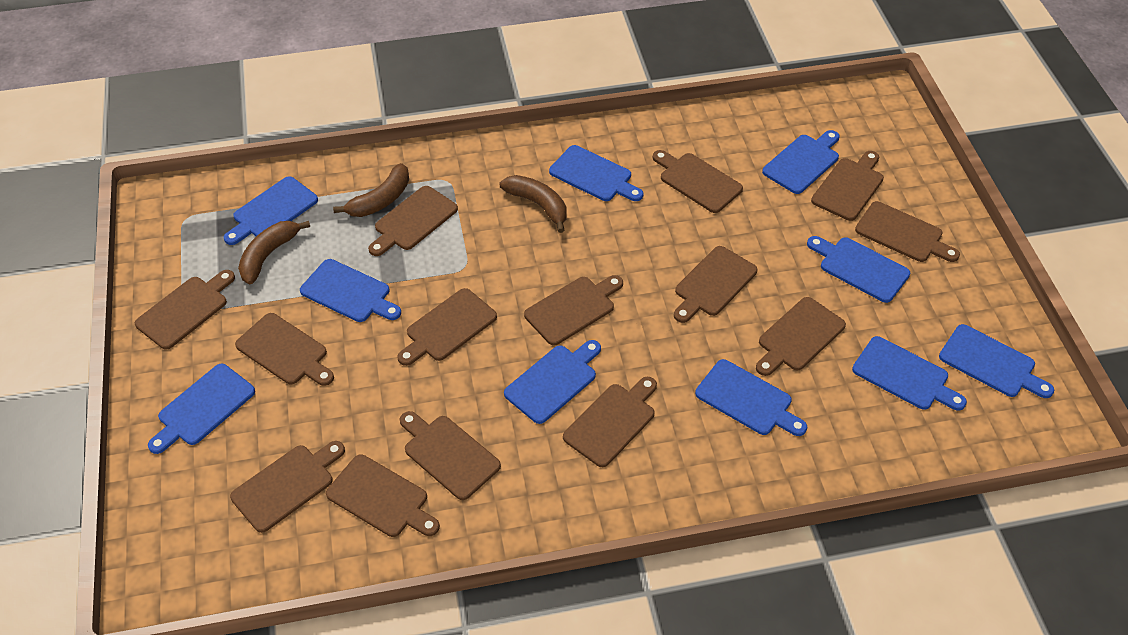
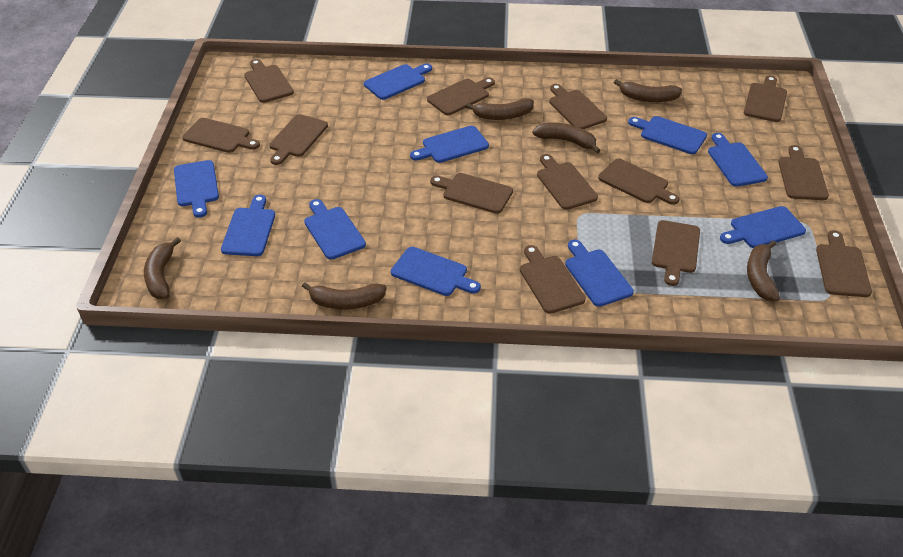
brown banana: 3 -> 6
brown cutting board: 14 -> 13

